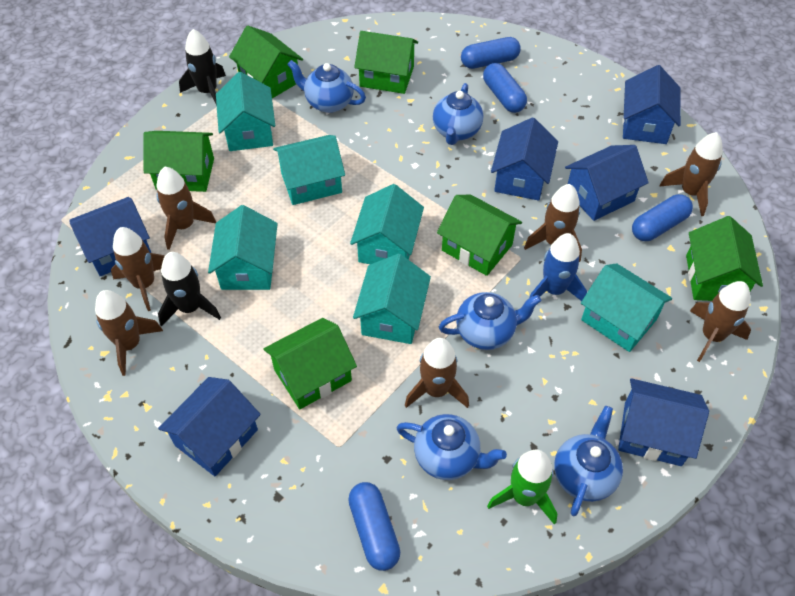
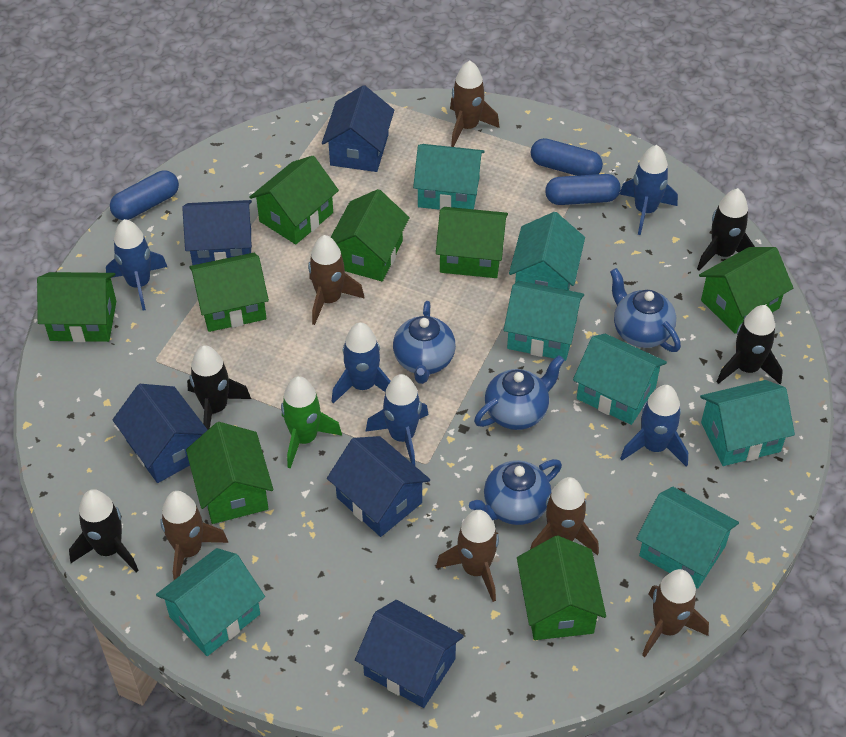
black rocket: 2 -> 4
blue capsule: 4 -> 3
blue house: 6 -> 5
blue rocket: 1 -> 5
blue teapot: 5 -> 4
brown rocket: 7 -> 6
green house: 6 -> 8
turquoise house: 6 -> 7

